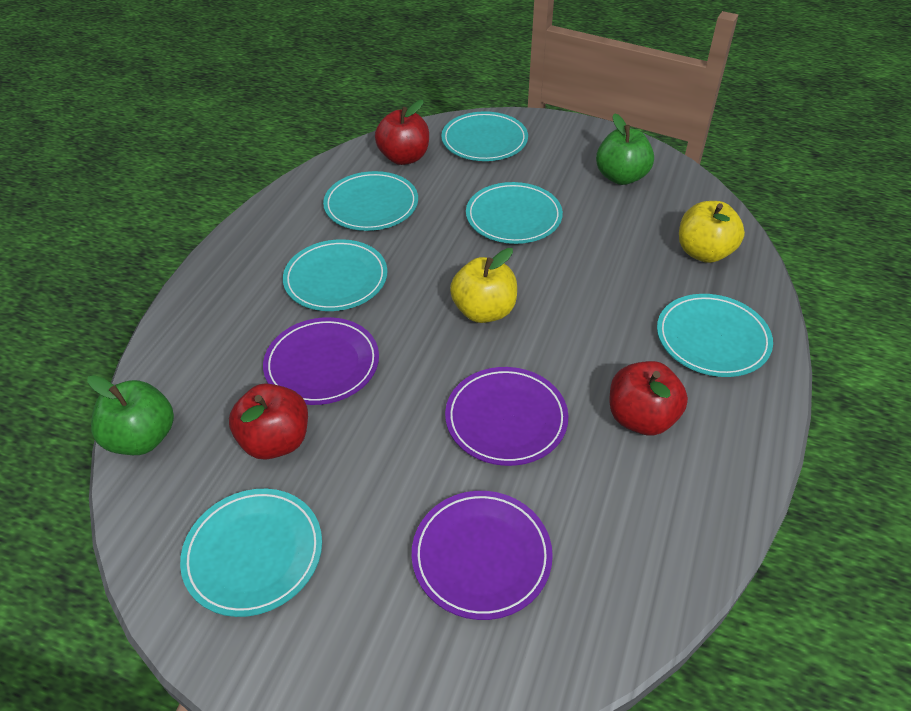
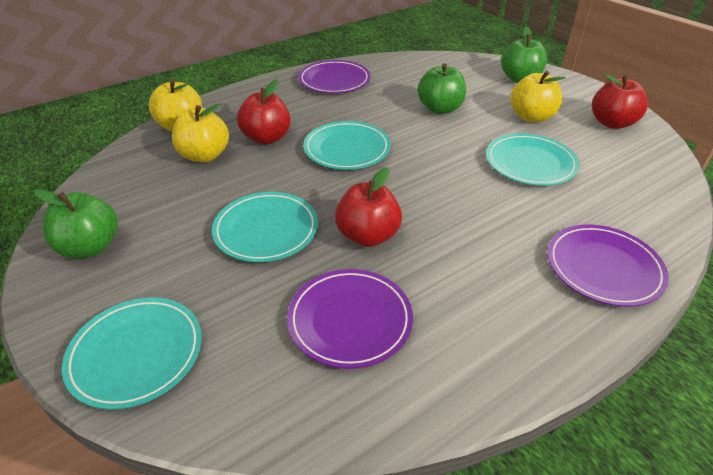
green apple: 2 -> 3
turquoise plate: 6 -> 4
yellow apple: 2 -> 3

